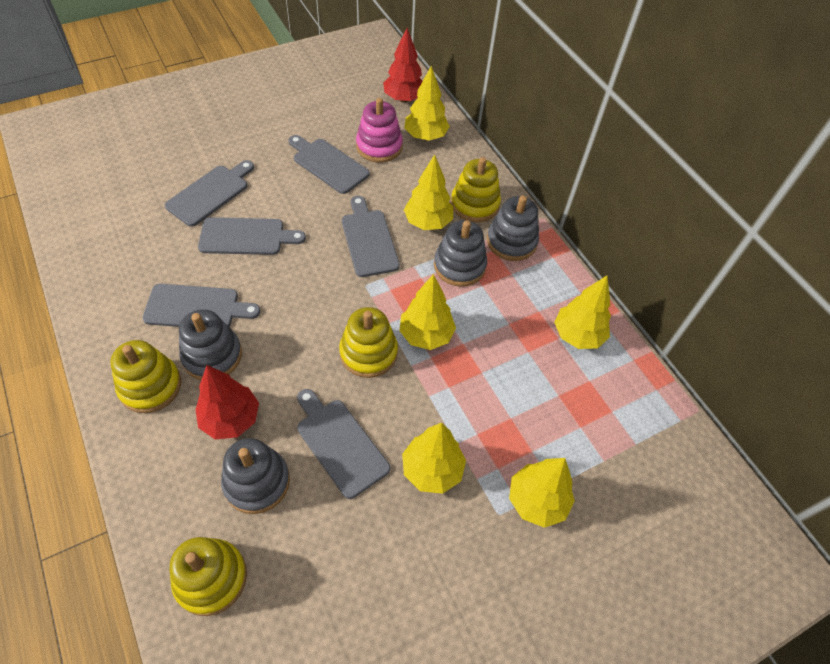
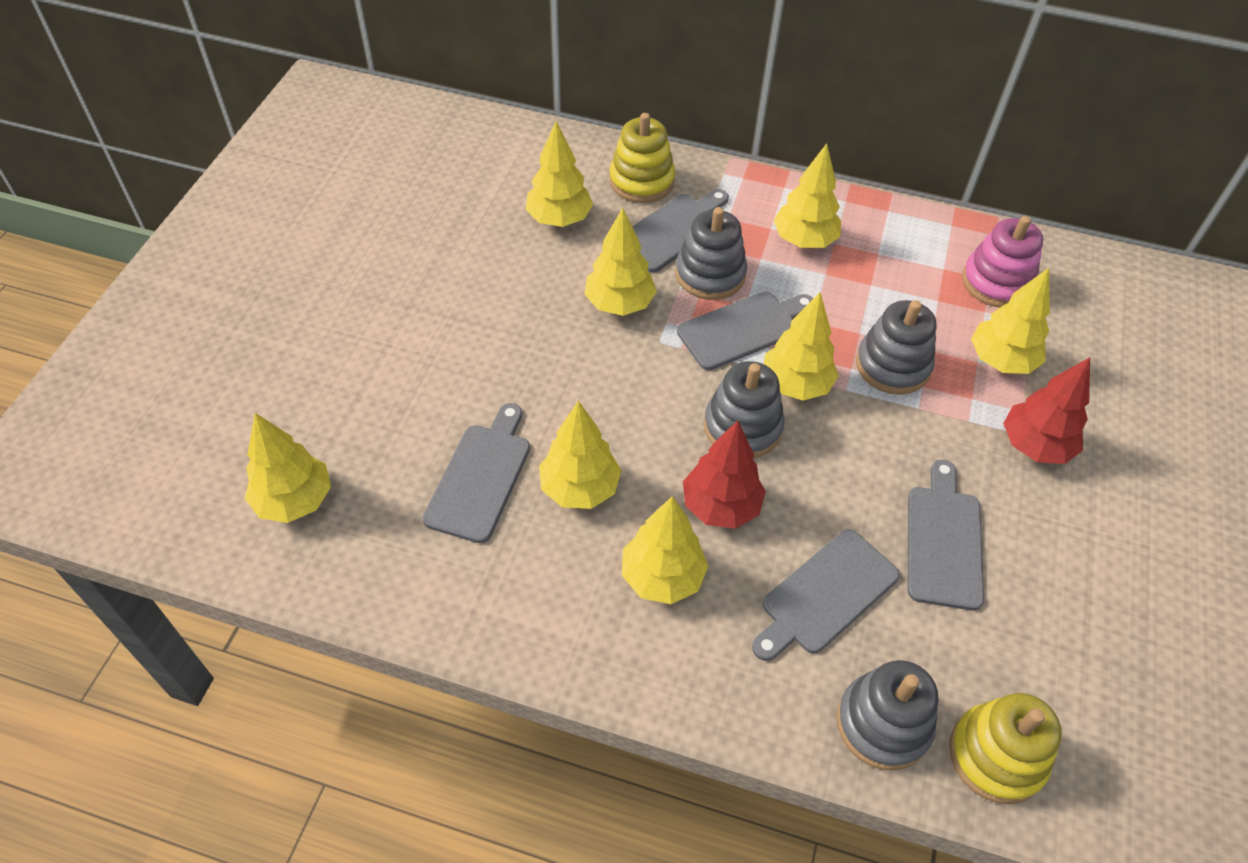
grey cutting board: 6 -> 5
yellow stacking toy: 4 -> 2
yellow tree: 6 -> 8

